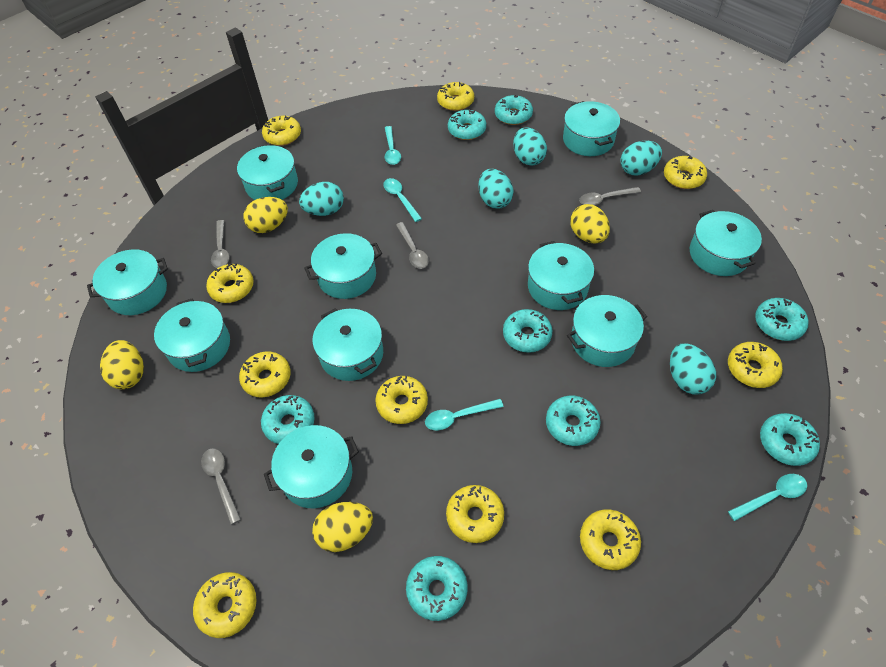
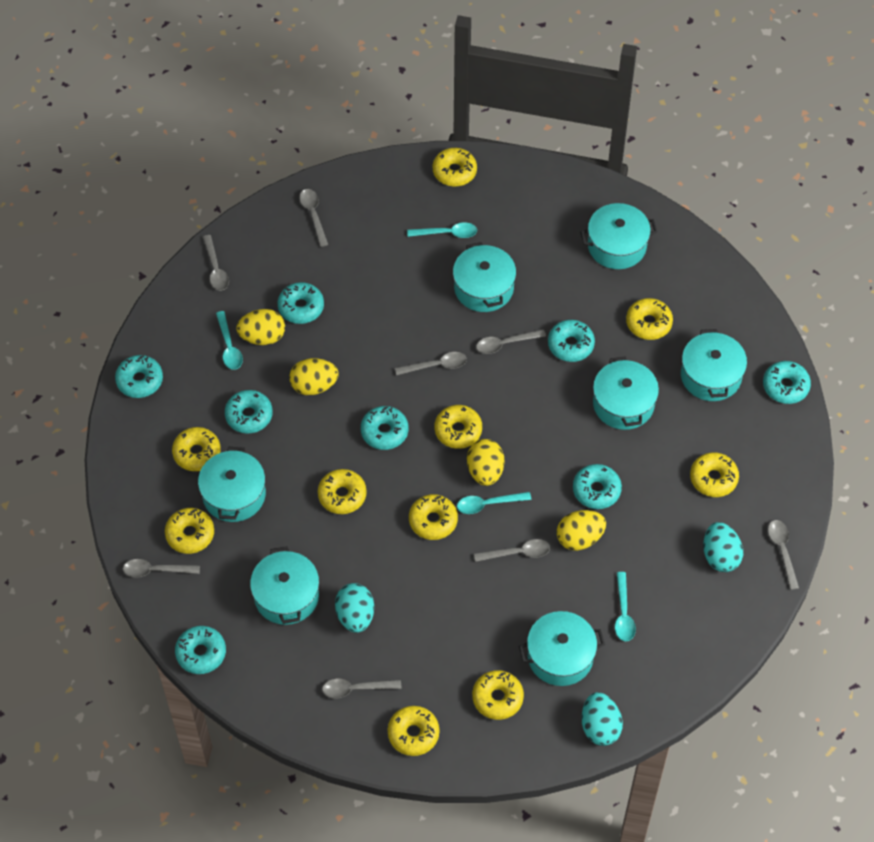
grey spoon: 4 -> 8
turquoise egg: 5 -> 3
turquoise pot: 10 -> 7

